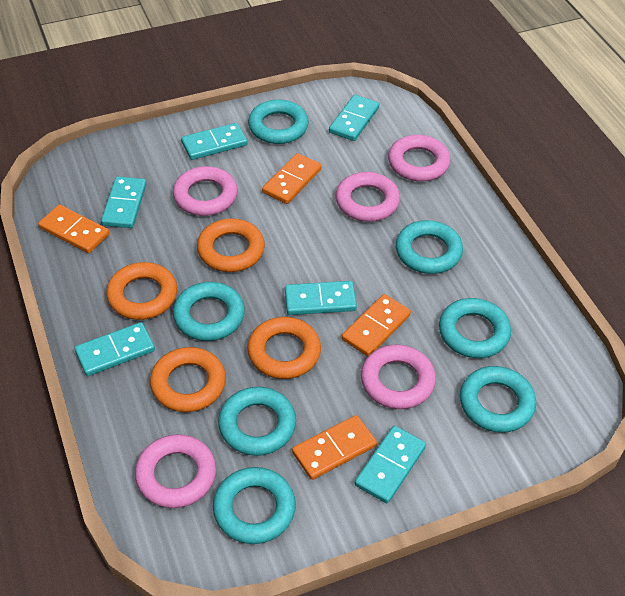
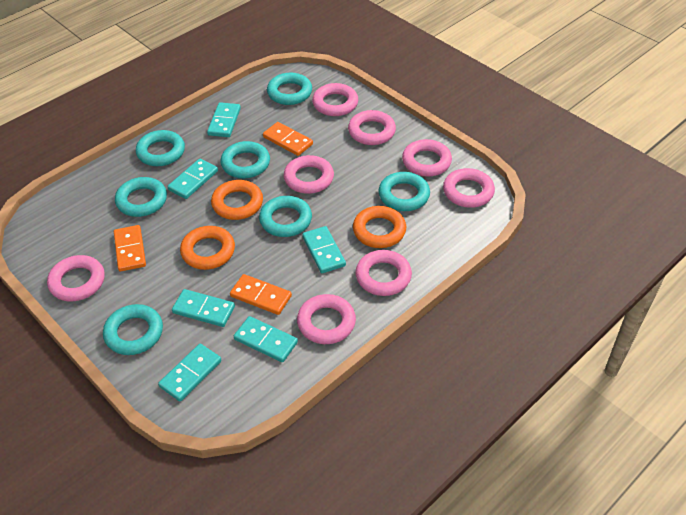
orange domino: 4 -> 3
orange ring: 4 -> 3
pink ring: 5 -> 8

